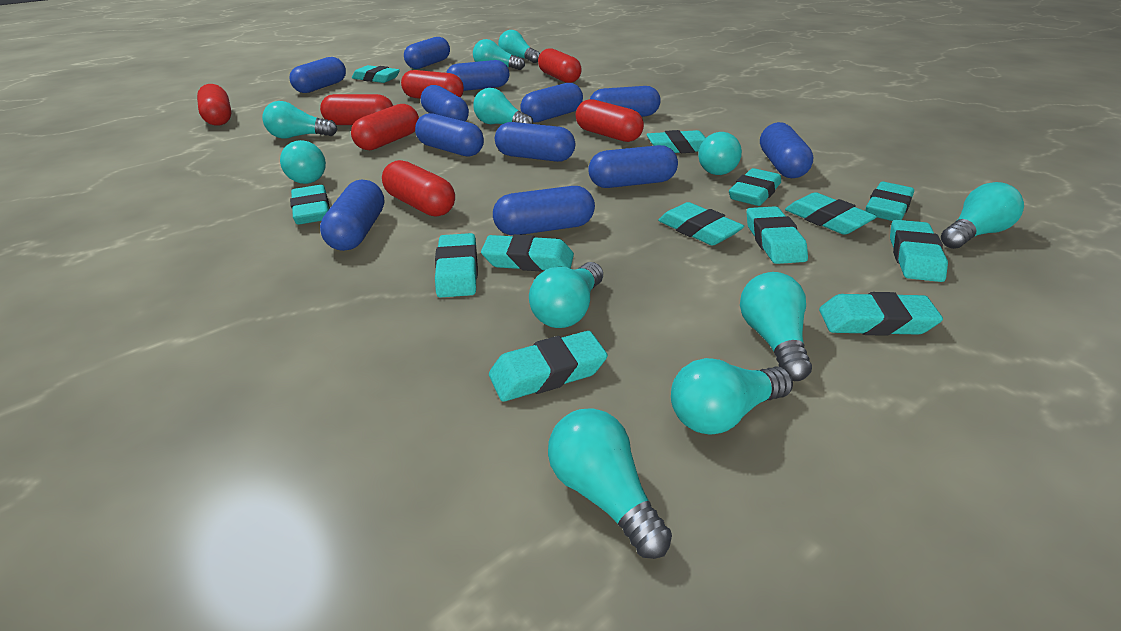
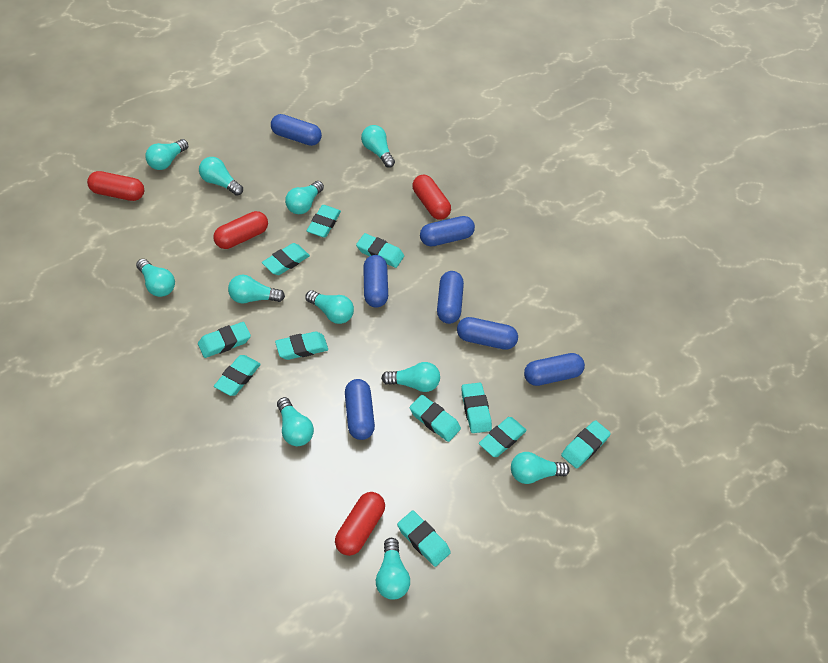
blue capsule: 12 -> 7
red capsule: 7 -> 4
turquoise eraser: 13 -> 11

